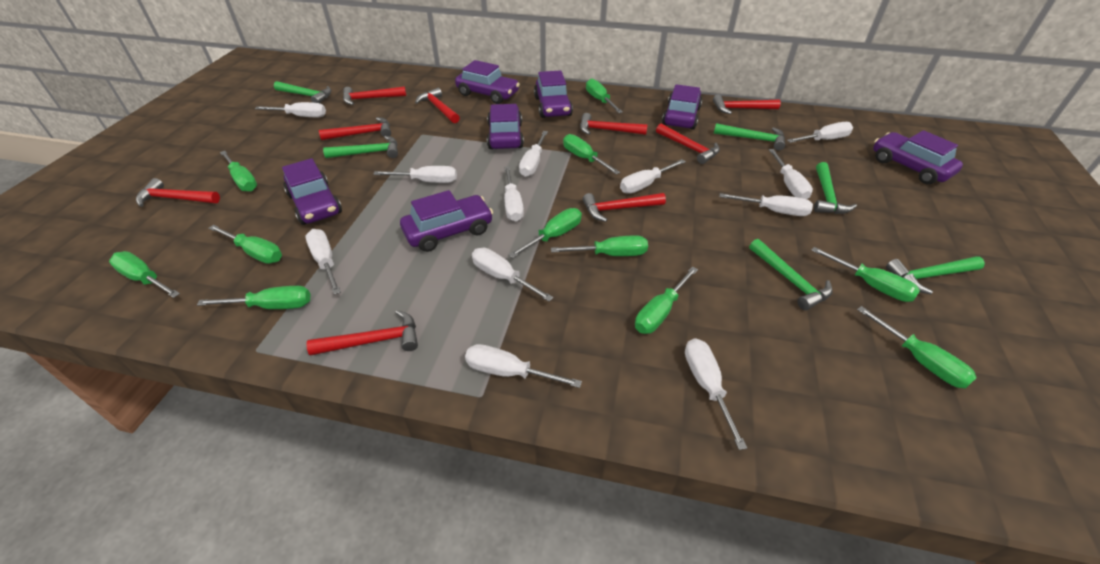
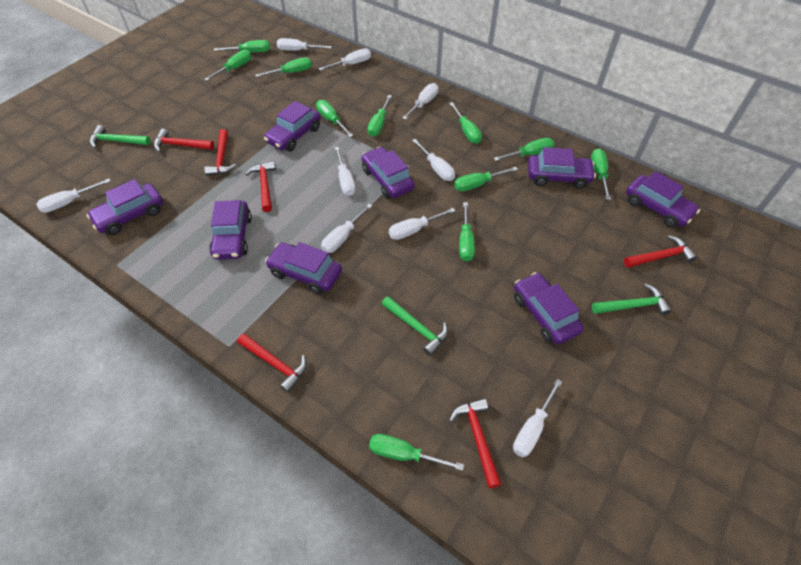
green hammer: 6 -> 3
purple car: 7 -> 8
red hammer: 9 -> 6
white screwdriver: 12 -> 9

